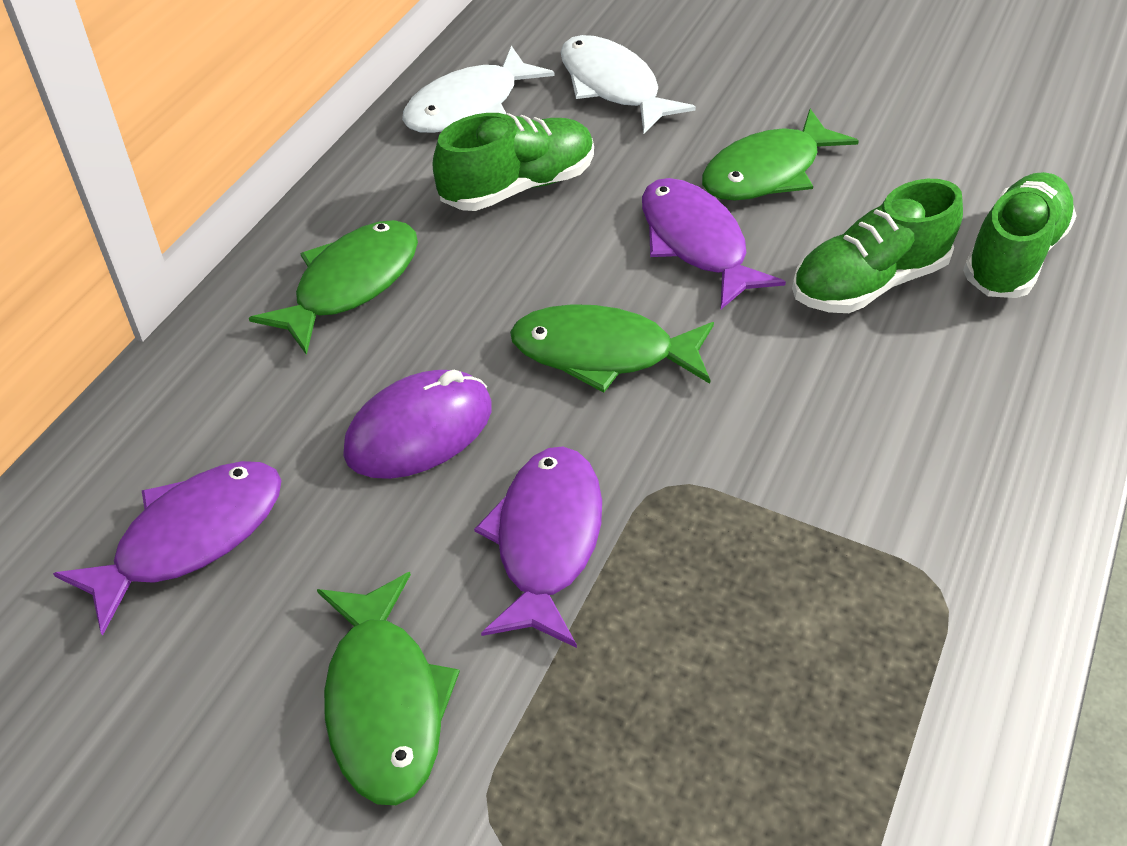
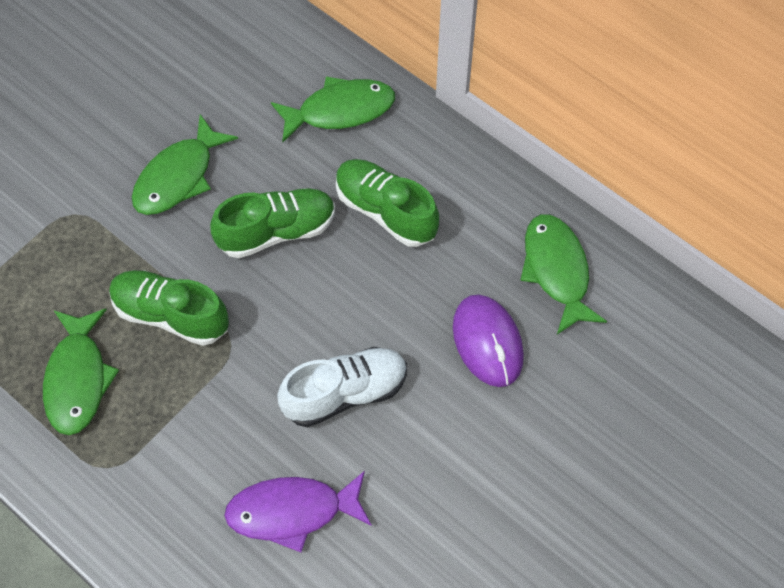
purple fish: 3 -> 1
white fish: 2 -> 0
white shoe: 0 -> 1

